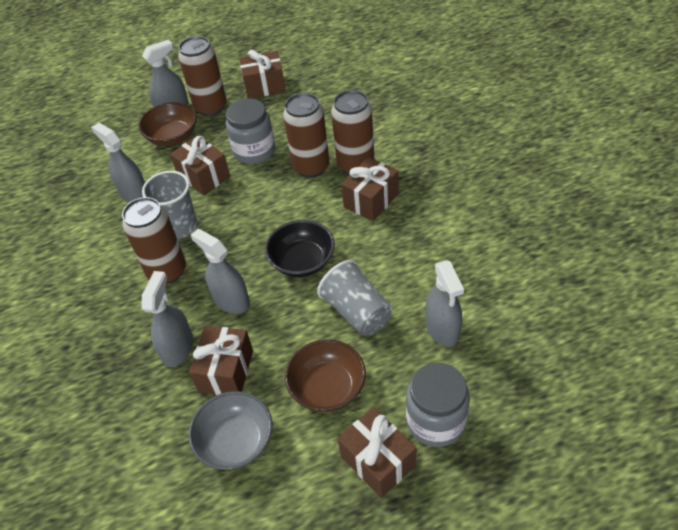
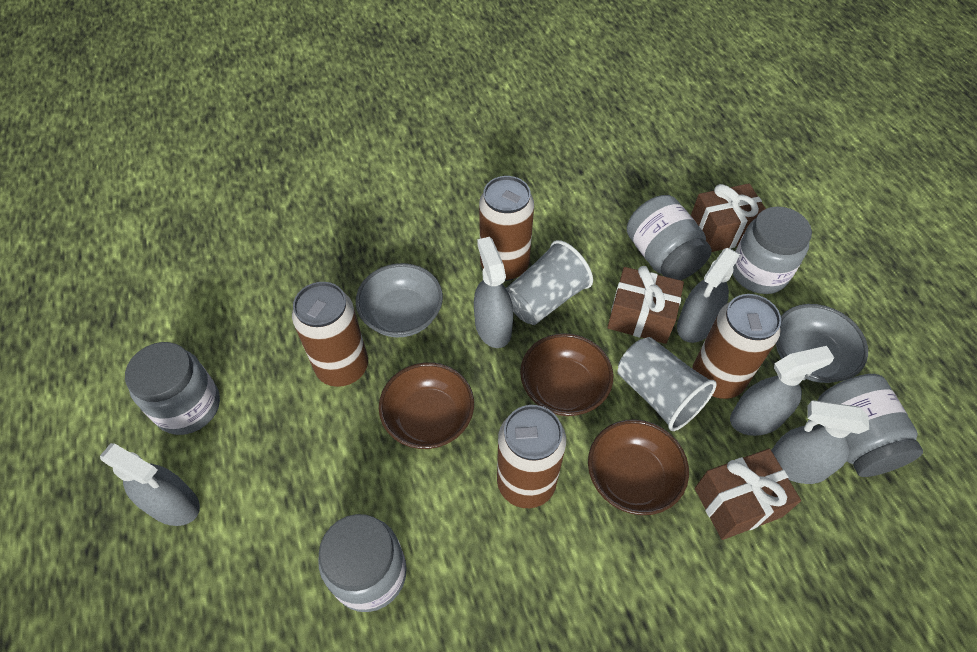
black bowl: 1 -> 0
brown bowl: 2 -> 3
brown gift: 5 -> 3
grey bowl: 1 -> 2
grey jar: 2 -> 5

